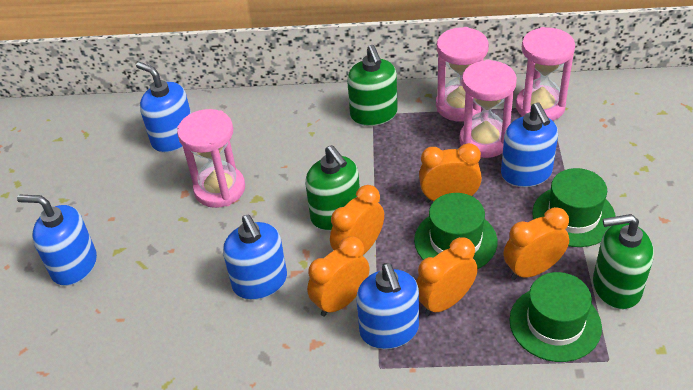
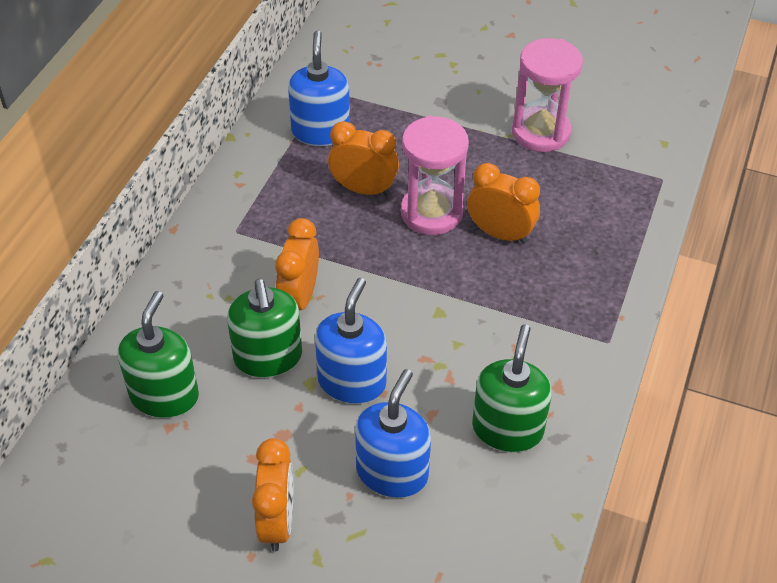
blue soap dispenser: 5 -> 3
green hat: 3 -> 0
orange clock: 5 -> 4
pink hourglass: 4 -> 2

